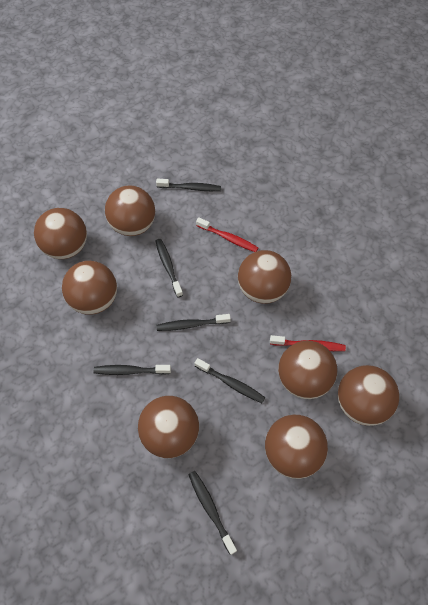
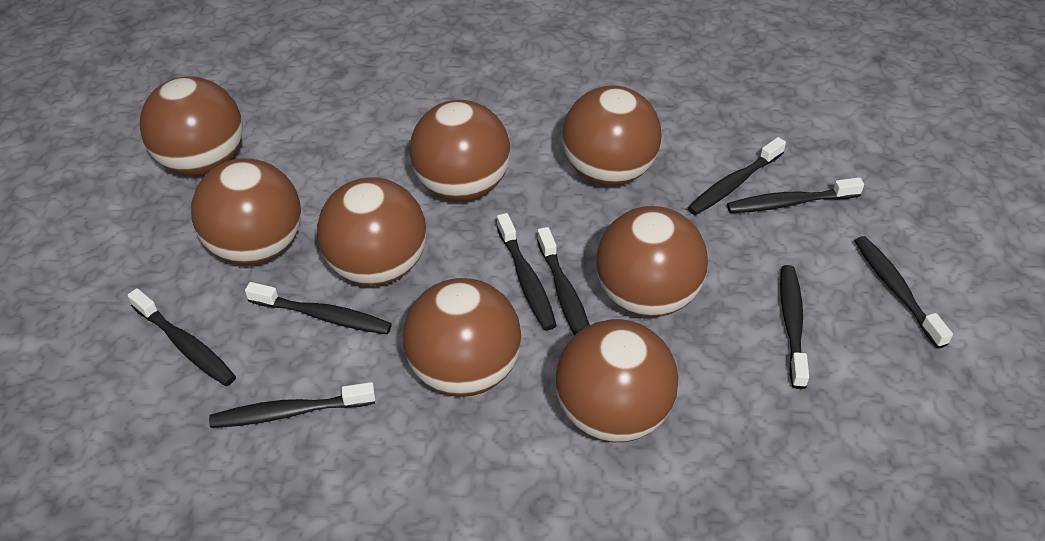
black toothbrush: 6 -> 9
red toothbrush: 2 -> 0

